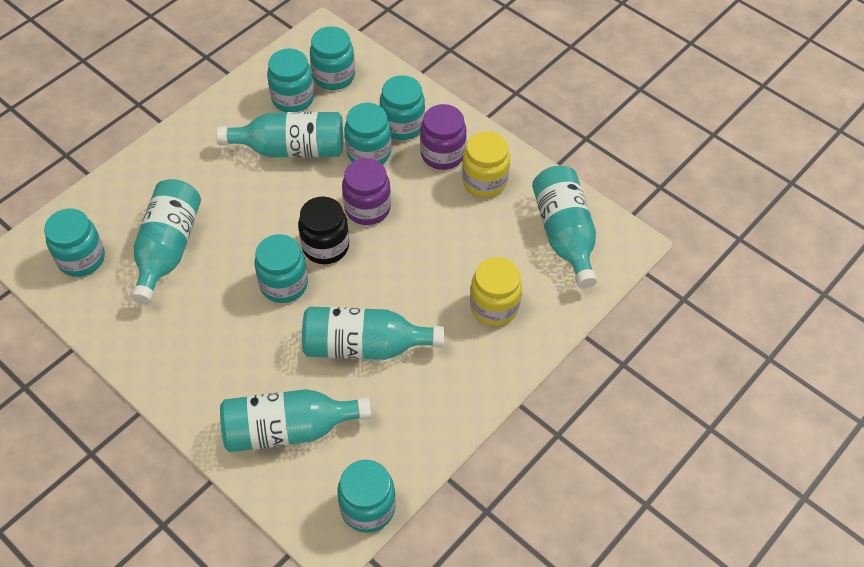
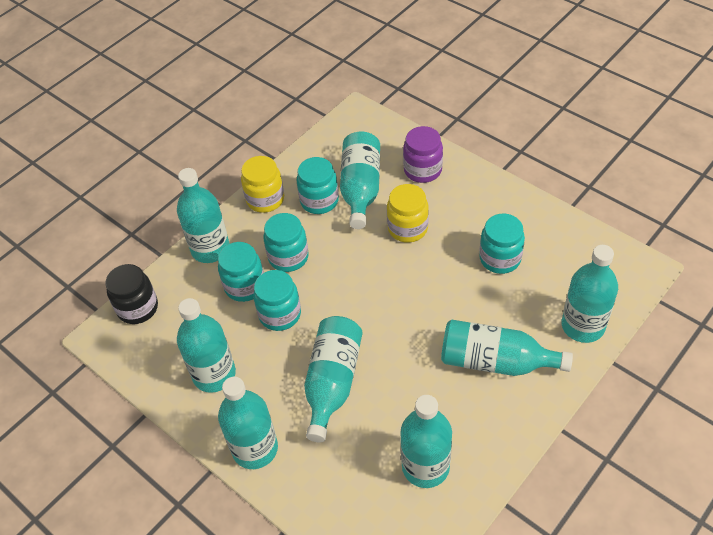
purple jar: 2 -> 1
turquoise bottle: 5 -> 8
turquoise jar: 7 -> 5

